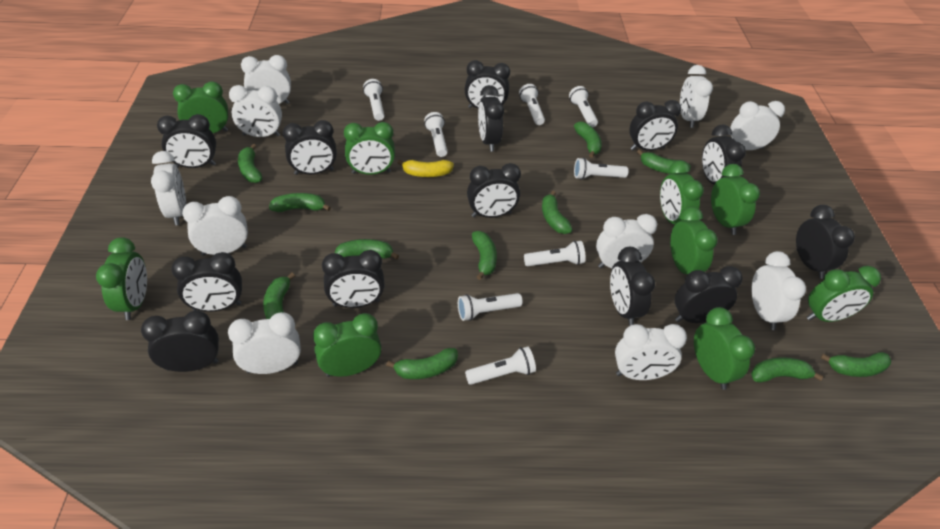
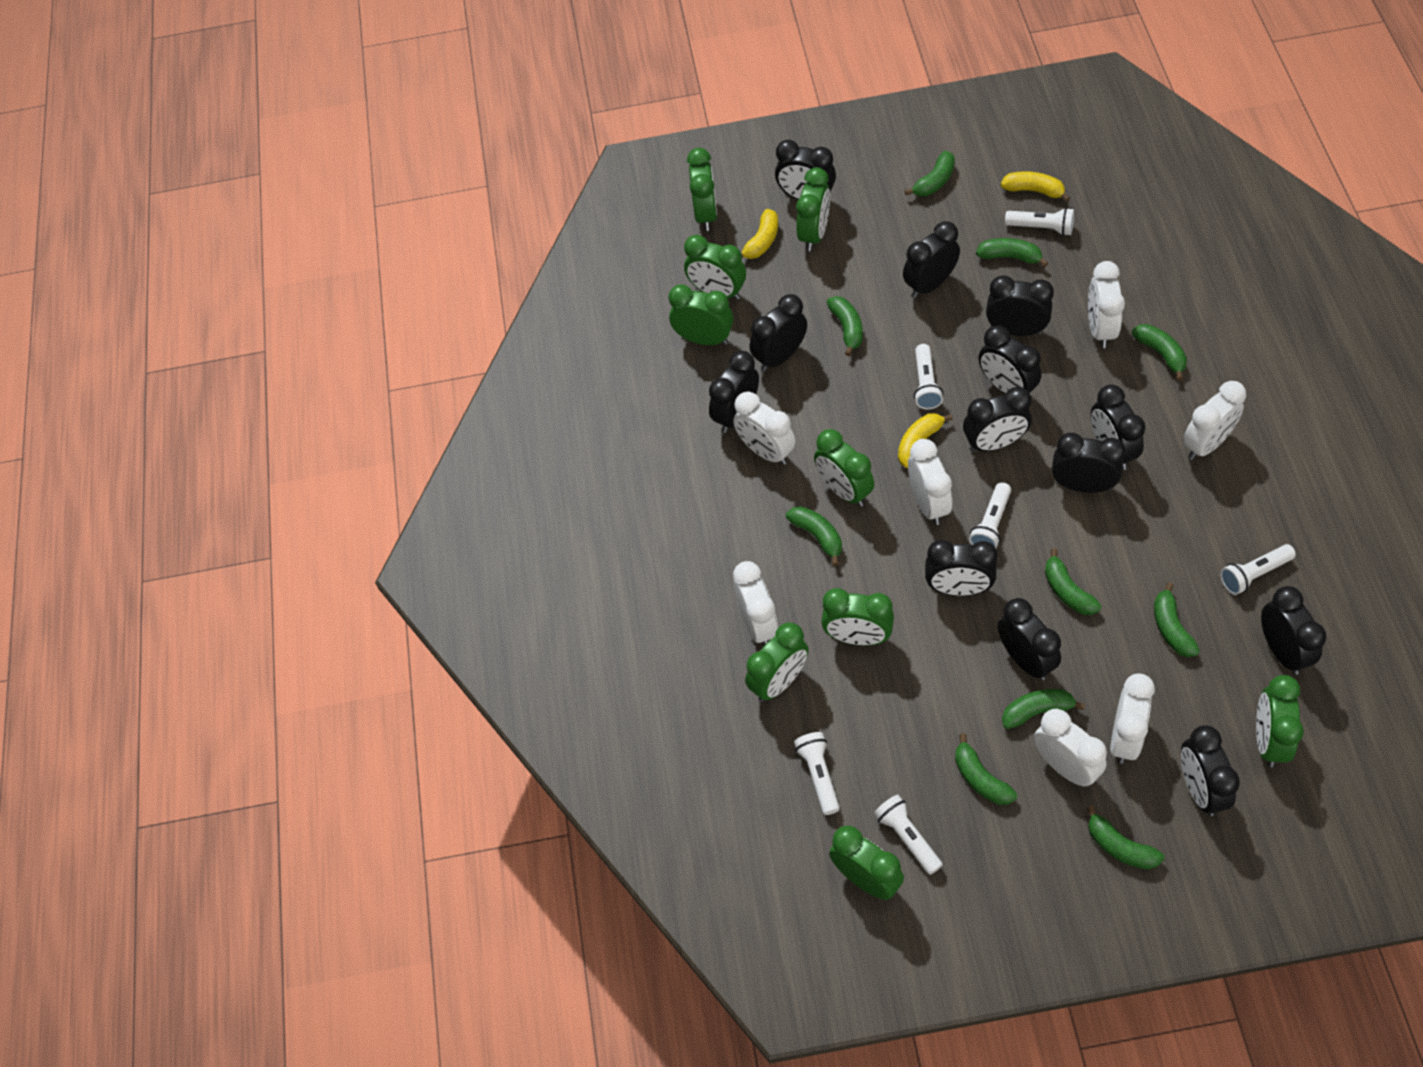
green banana: 11 -> 10
white clock: 10 -> 7
white flashlight: 8 -> 6
yellow banana: 1 -> 3

